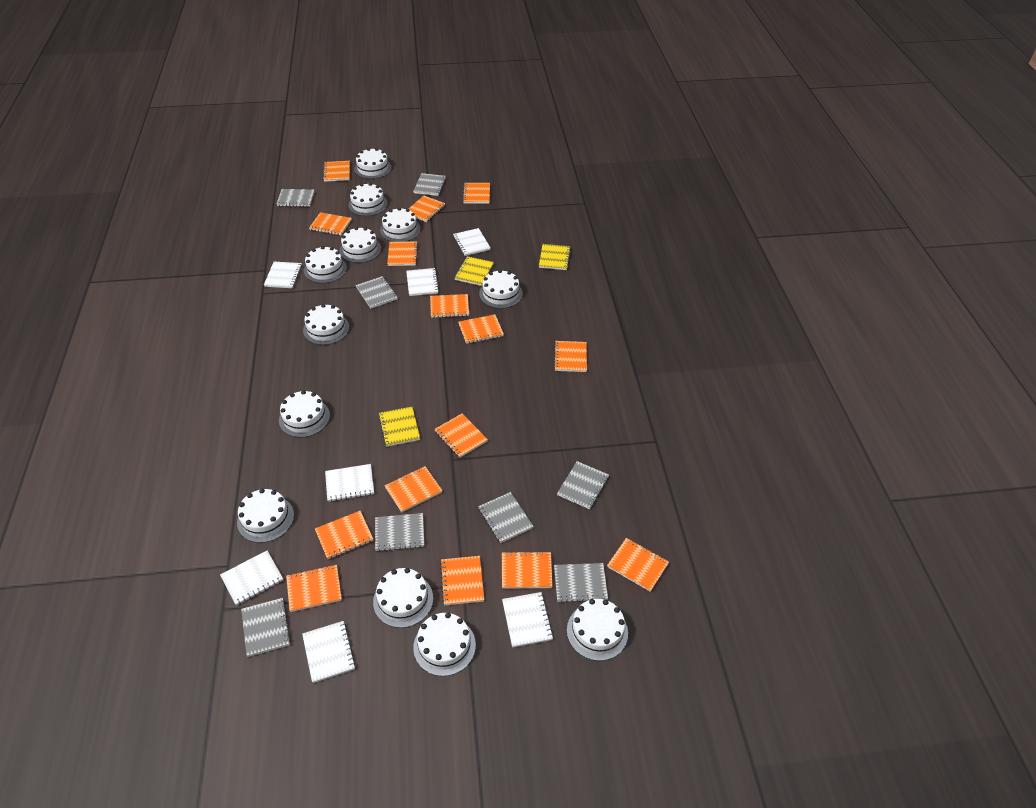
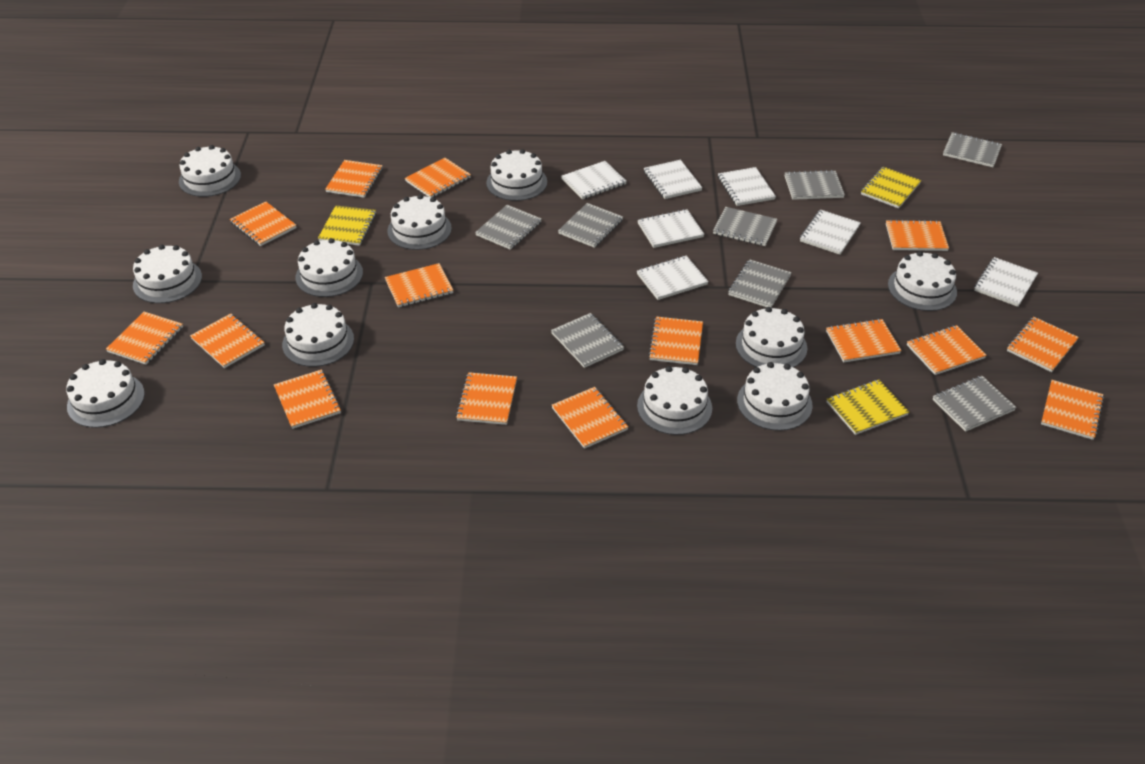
white cake: 12 -> 11

